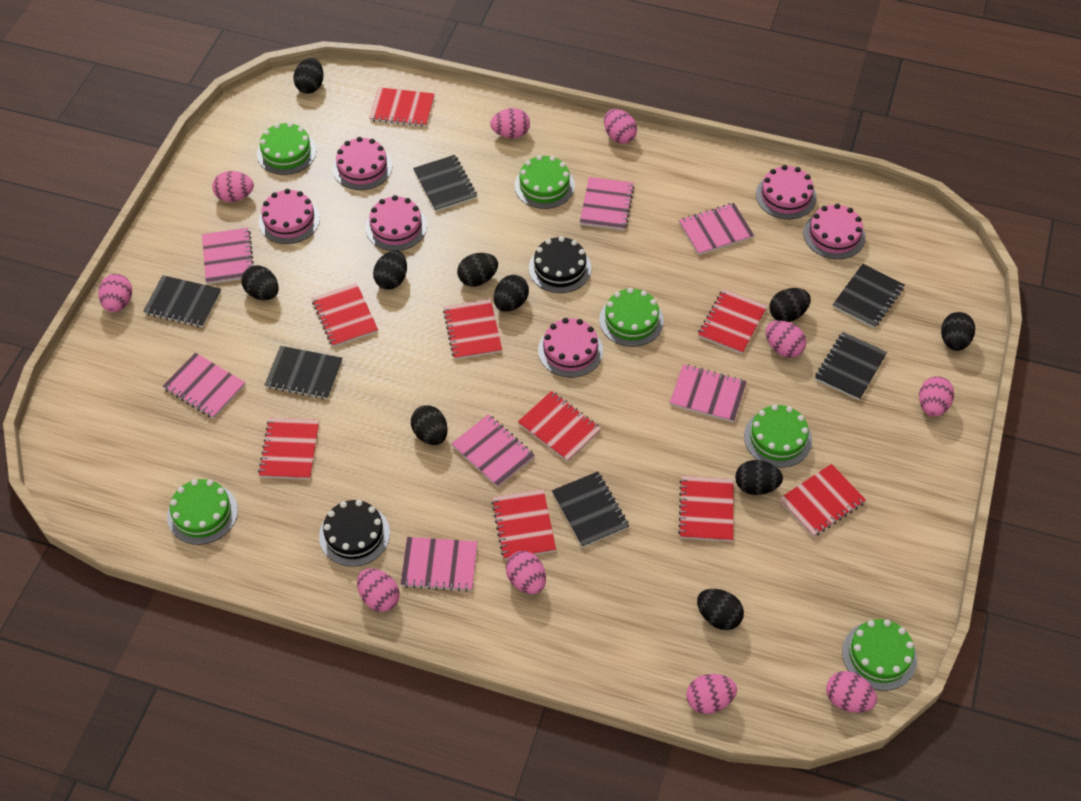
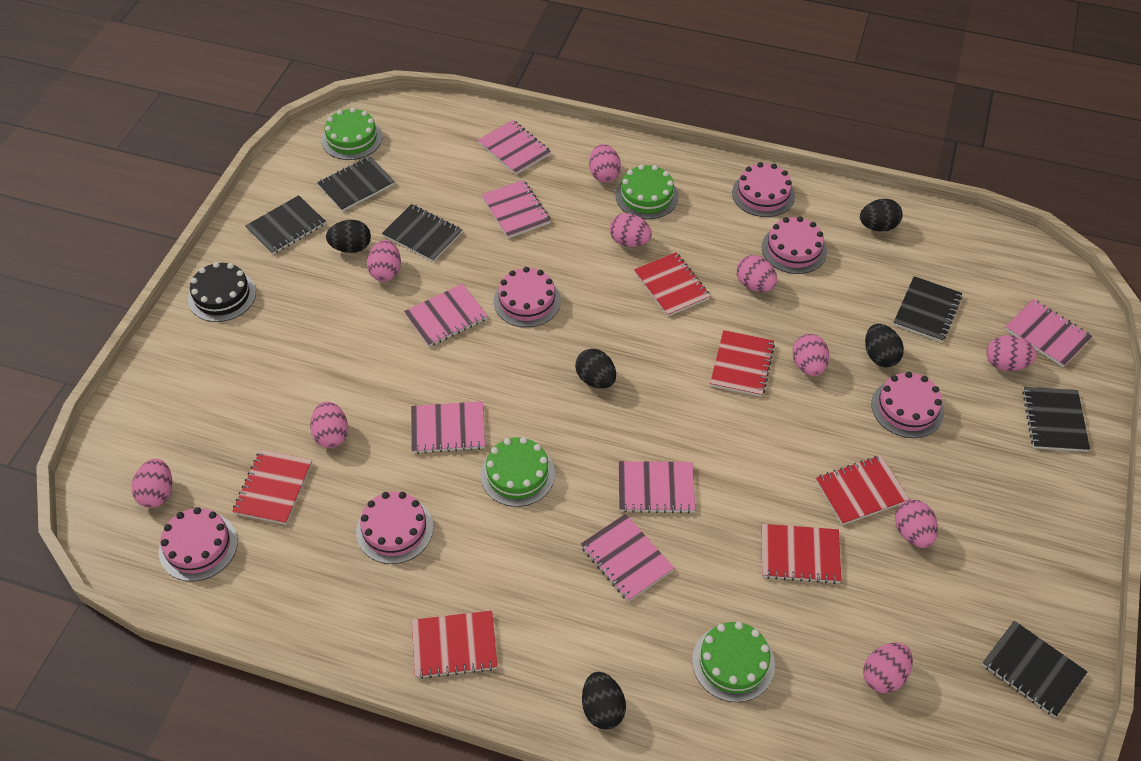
black cake: 2 -> 1
black egg: 10 -> 5
green cake: 6 -> 4
red notebook: 9 -> 6

